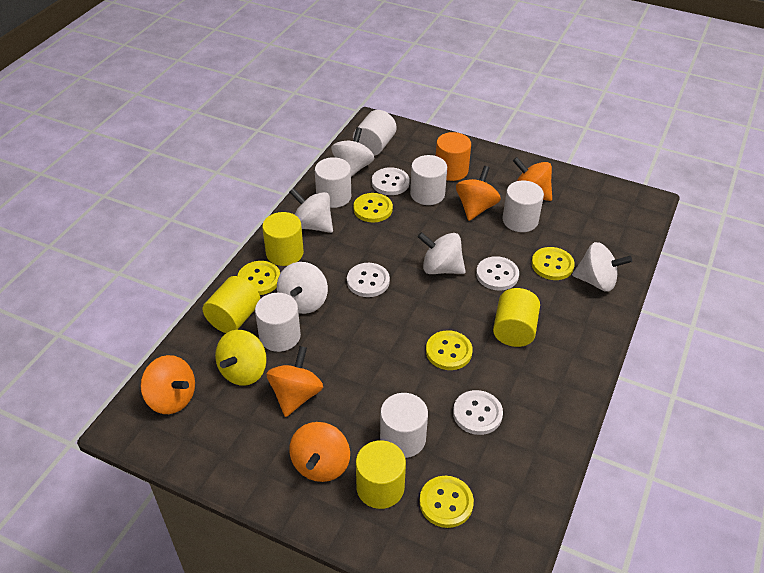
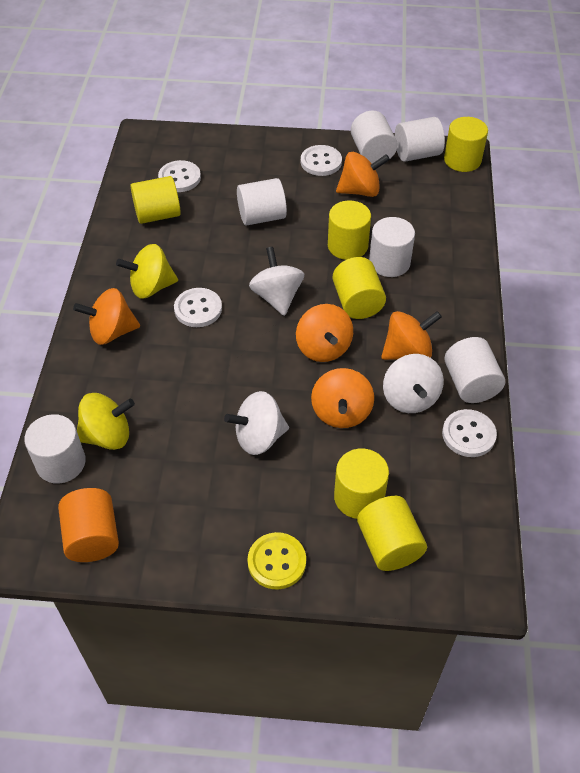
white spinning top: 5 -> 3
yellow button: 5 -> 1
yellow cylinder: 4 -> 6
yellow spinning top: 1 -> 2

